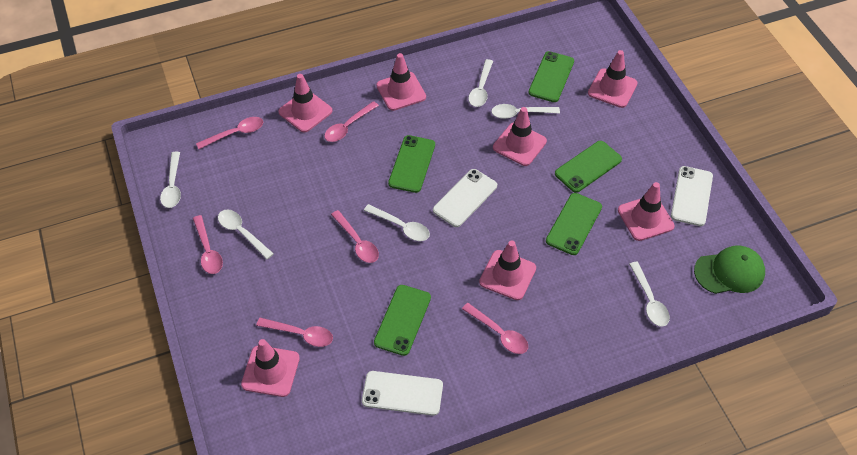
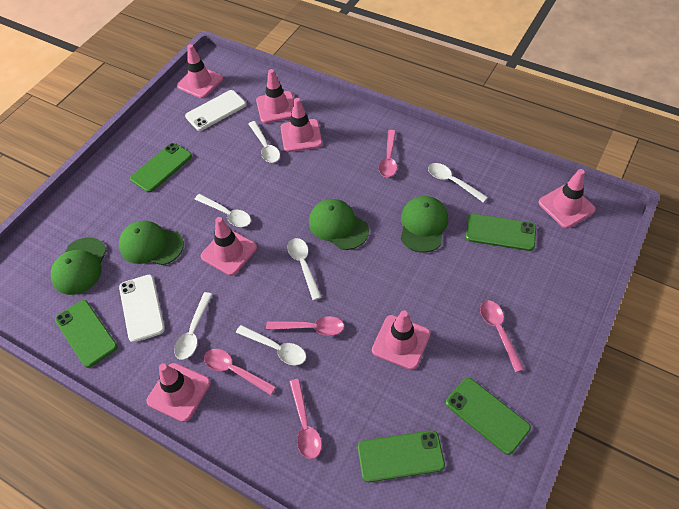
green cap: 1 -> 4
pink spoon: 6 -> 5
white phone: 3 -> 2

